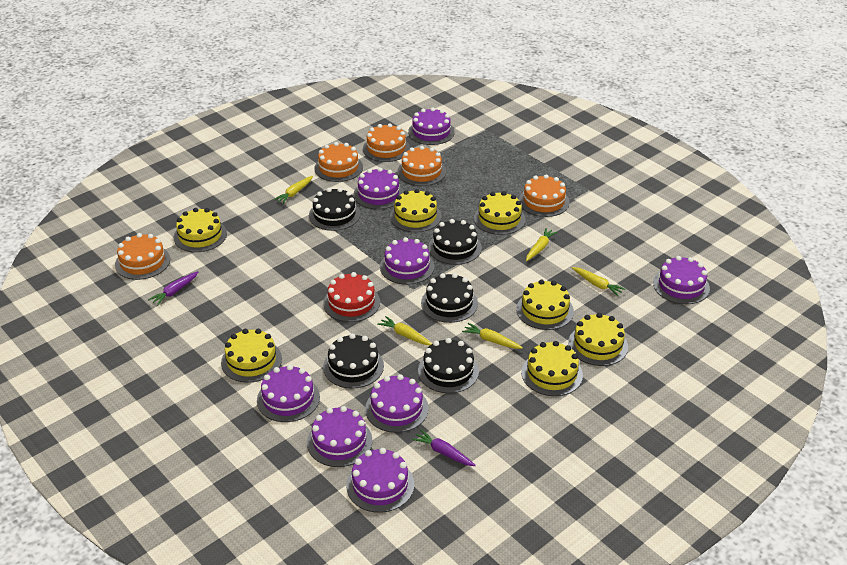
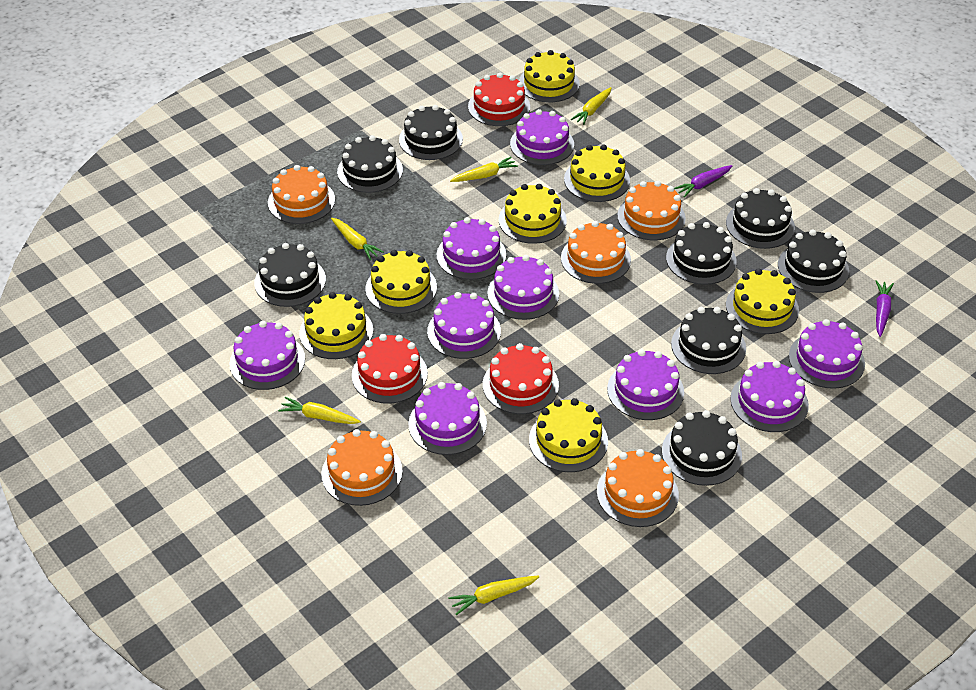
black cake: 5 -> 8
purple cake: 8 -> 9
red cake: 1 -> 3

